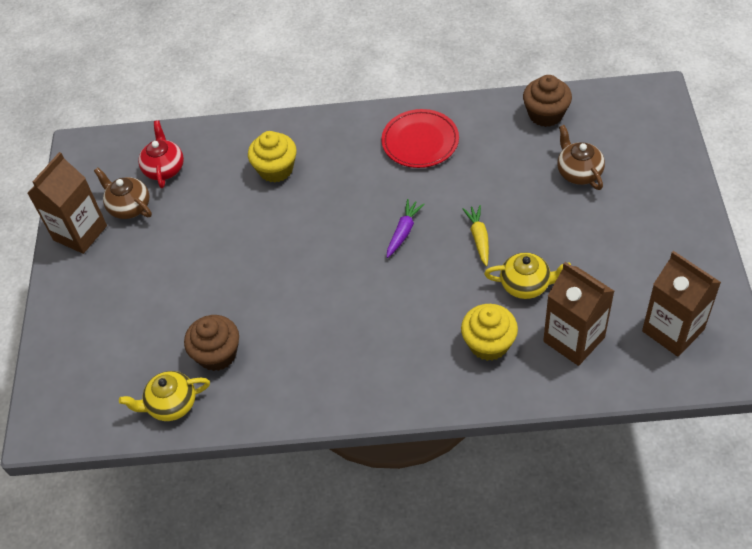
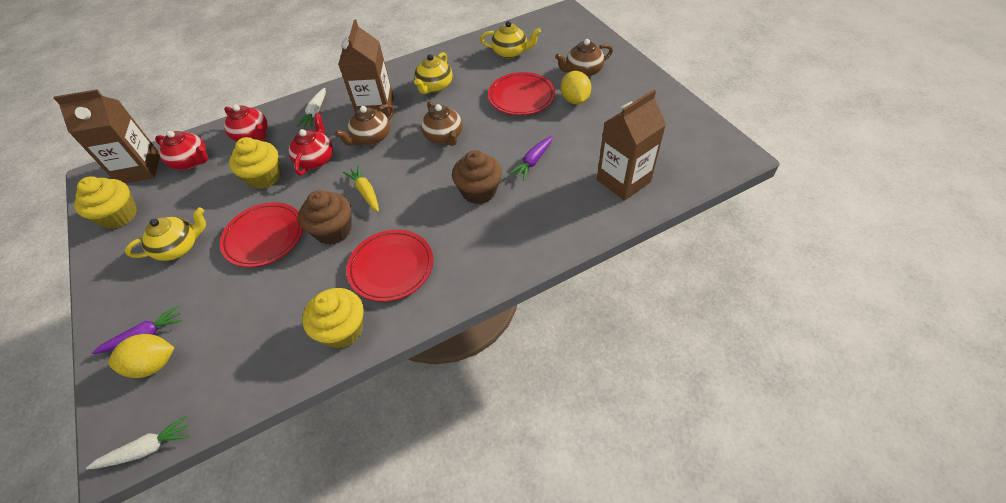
brown teapot: 2 -> 3
purple carrot: 1 -> 2
red plate: 1 -> 3
red teapot: 1 -> 3
white carrot: 0 -> 2
yellow cupcake: 2 -> 3
yellow lemon: 0 -> 2
yellow teapot: 2 -> 3

